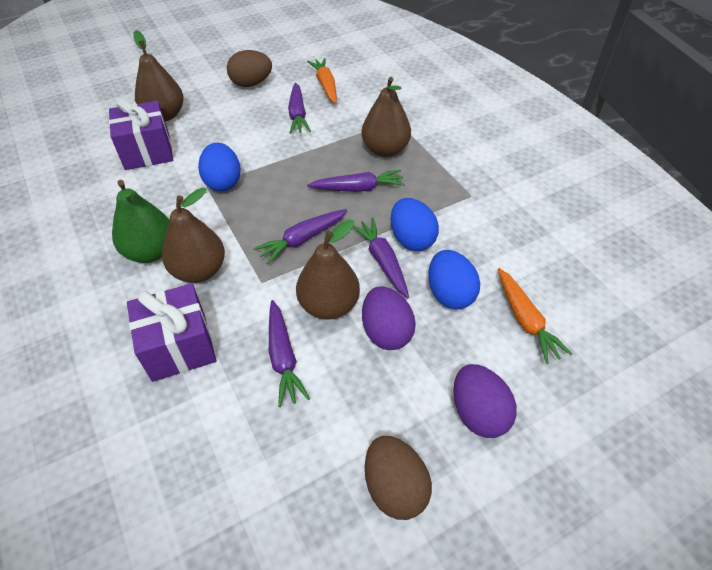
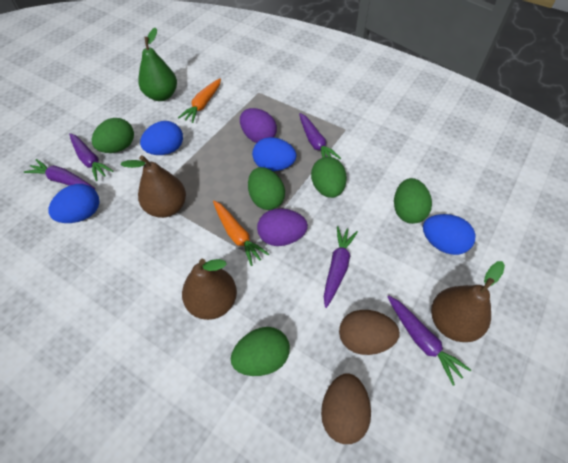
blue egg: 3 -> 4
brown pear: 4 -> 3
green egg: 0 -> 5
purple gift: 2 -> 0

